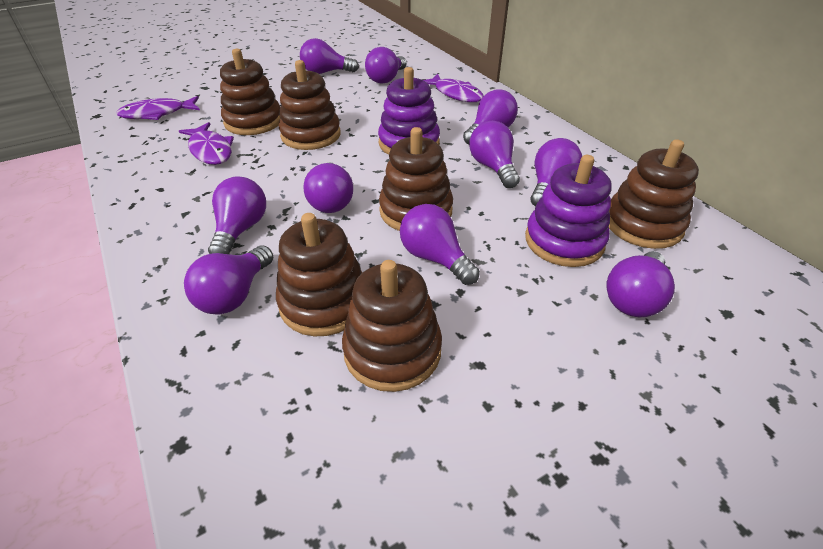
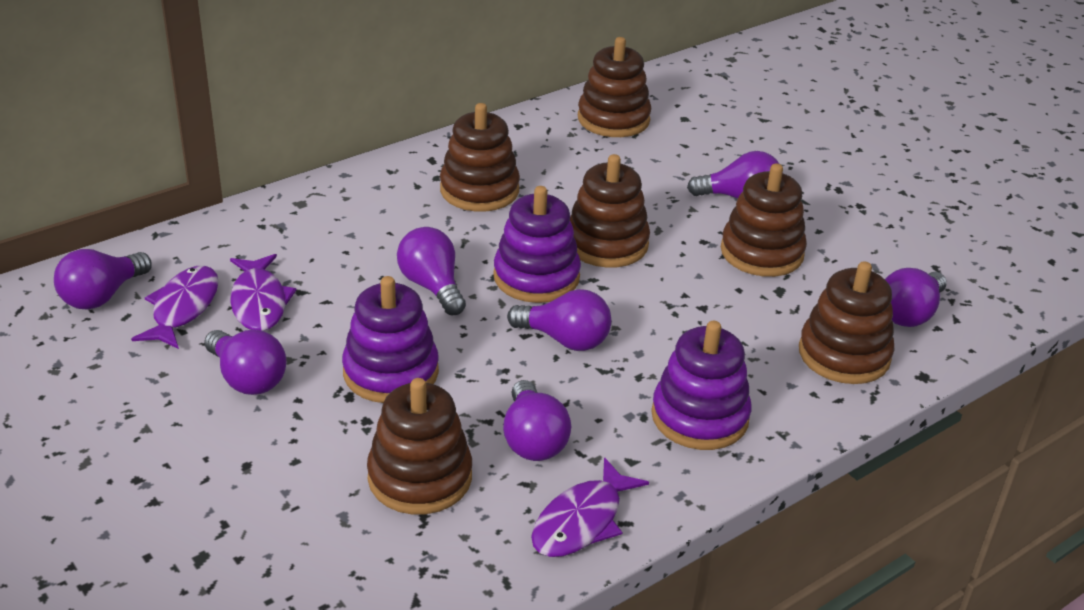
purple light bulb: 10 -> 7
purple stacking toy: 2 -> 3

